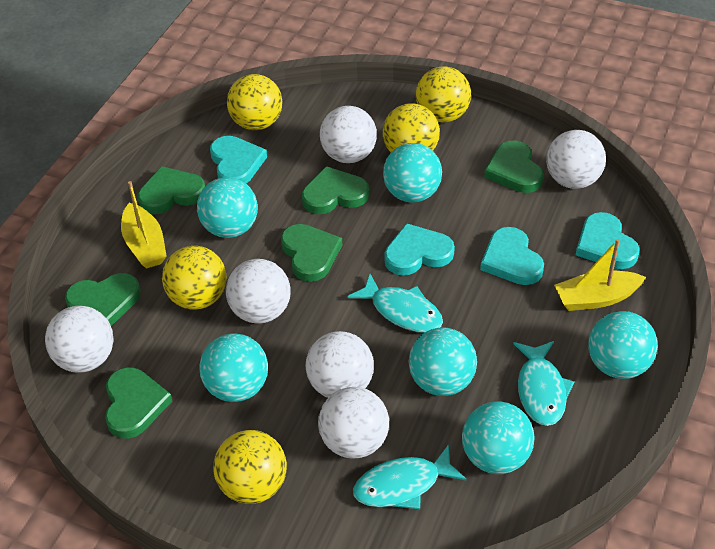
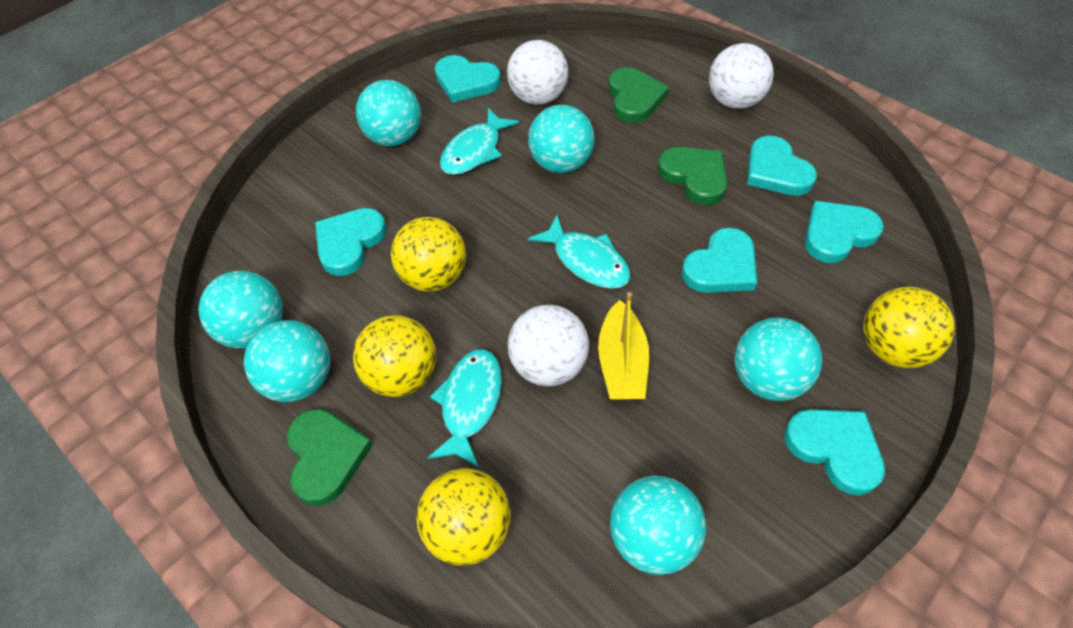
green heart: 6 -> 3
turquoise heart: 4 -> 6
white ball: 6 -> 3
yellow ball: 5 -> 4
yellow boat: 2 -> 1

